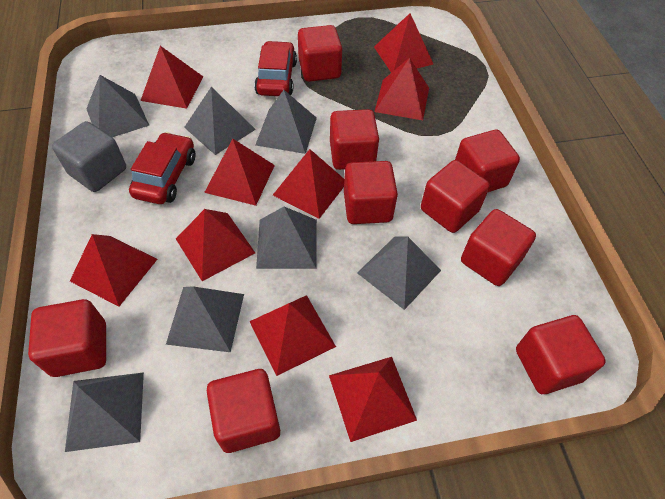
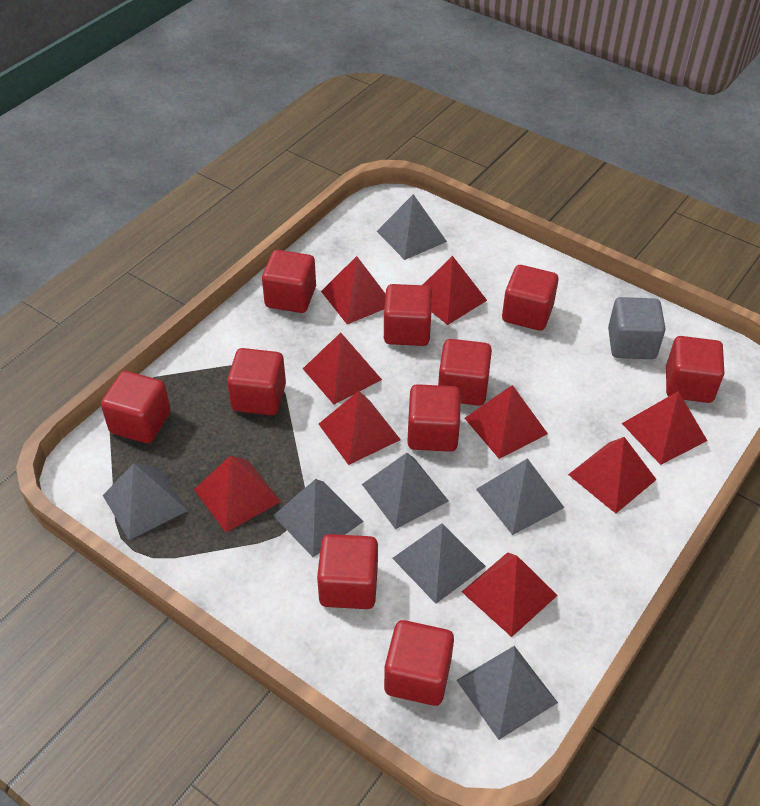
red car: 2 -> 0
red cube: 9 -> 10

